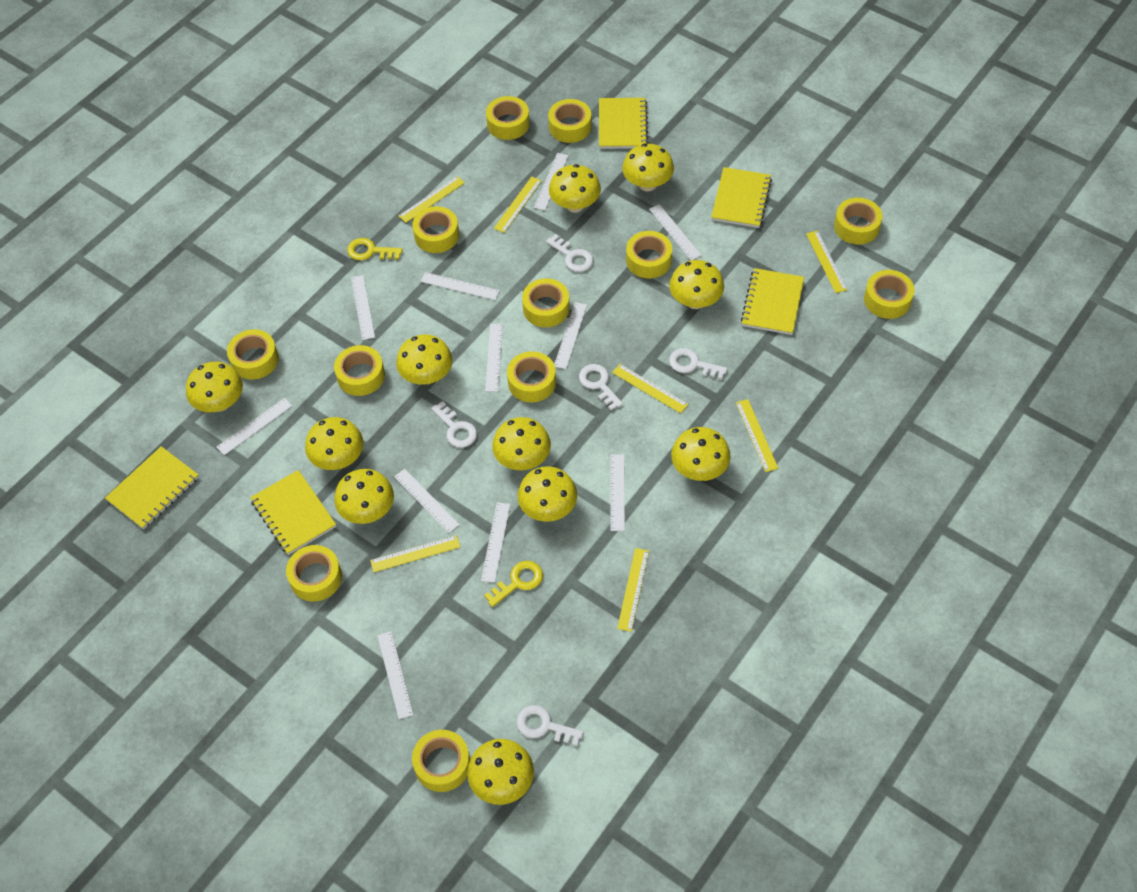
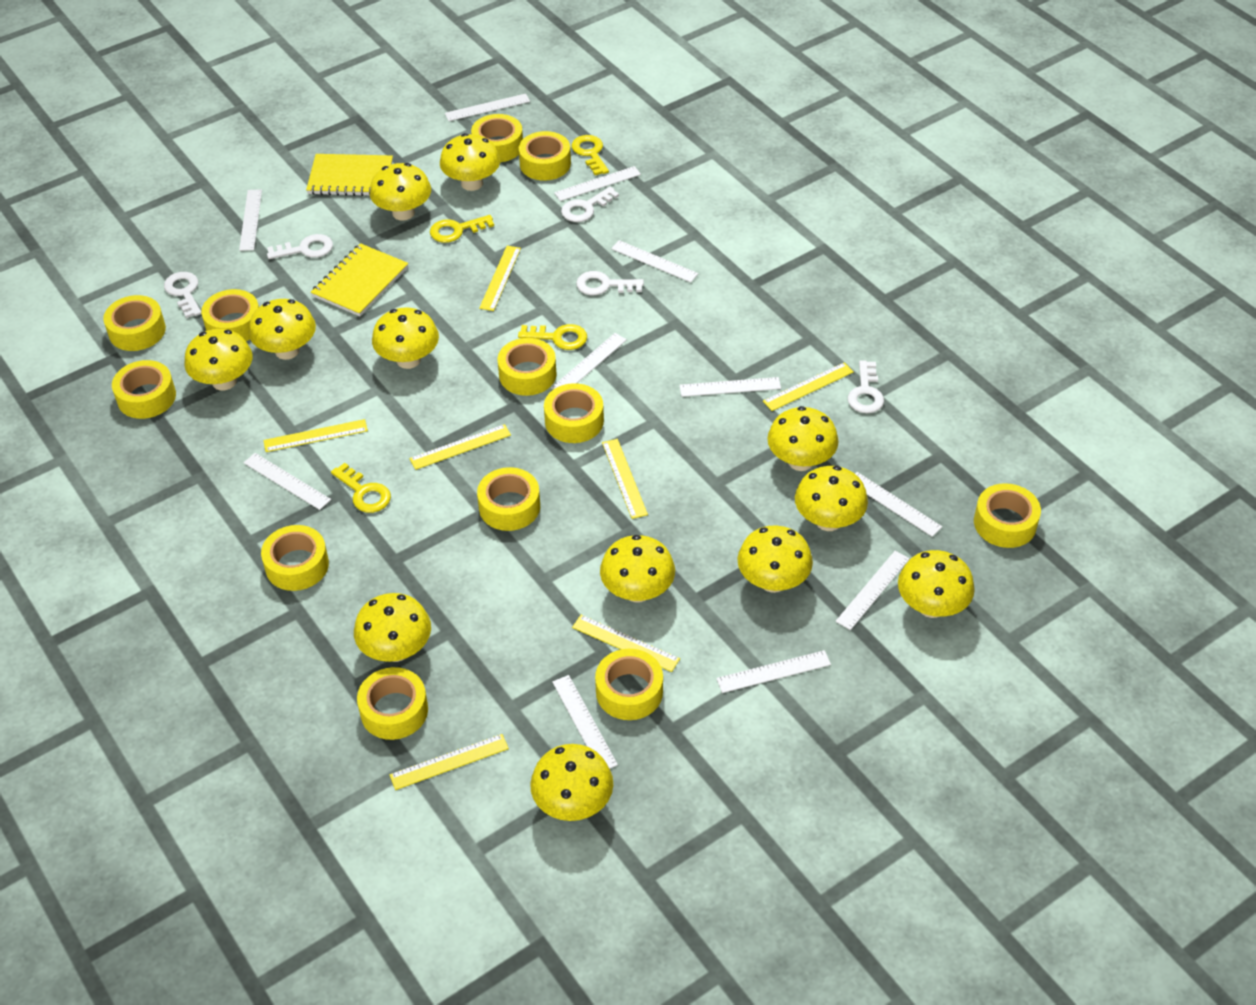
yellow key: 2 -> 4
yellow mushroom: 11 -> 12
yellow notebook: 5 -> 2

